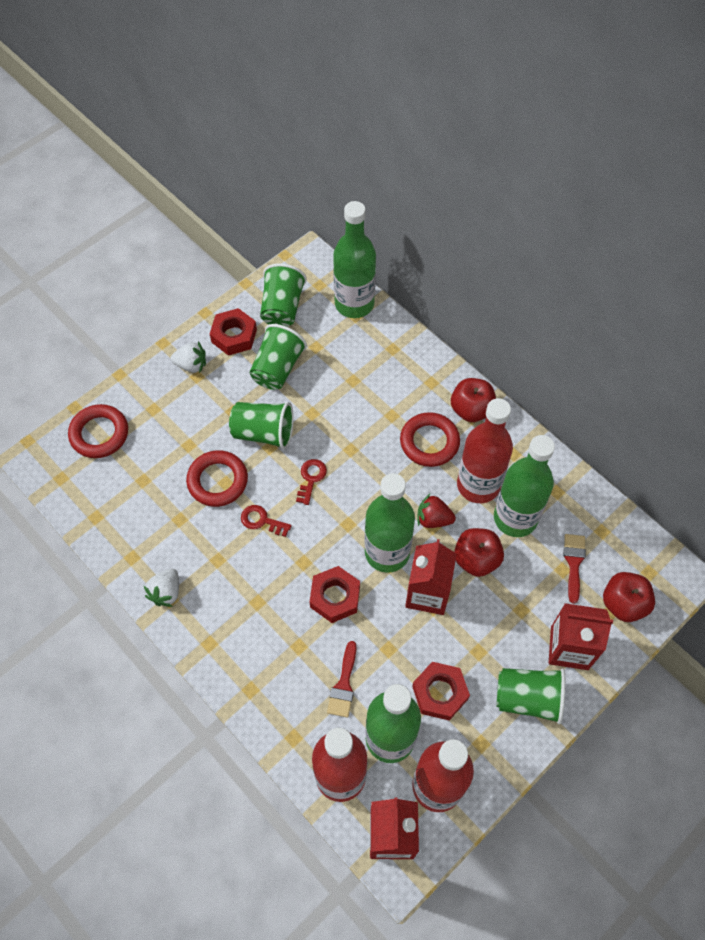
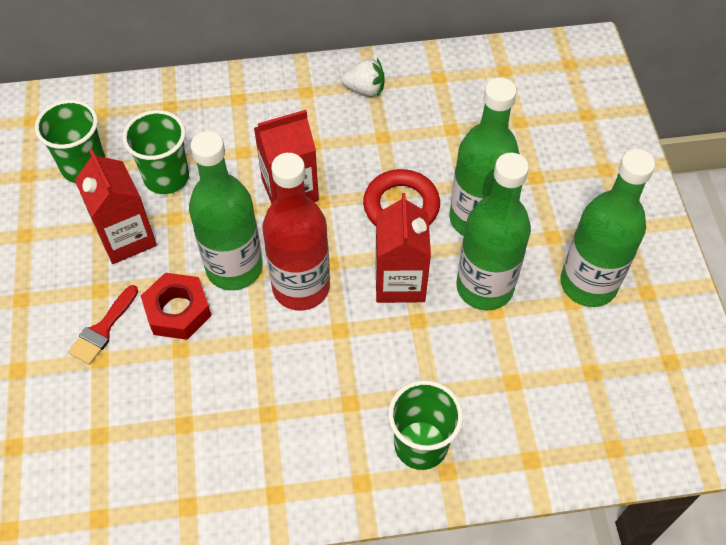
green cup: 4 -> 3
red apple: 3 -> 0
red bottle: 3 -> 1
red brush: 2 -> 1
red key: 2 -> 0
red nut: 3 -> 1
red ring: 3 -> 1
red strawberry: 1 -> 0
white strawberry: 2 -> 1

